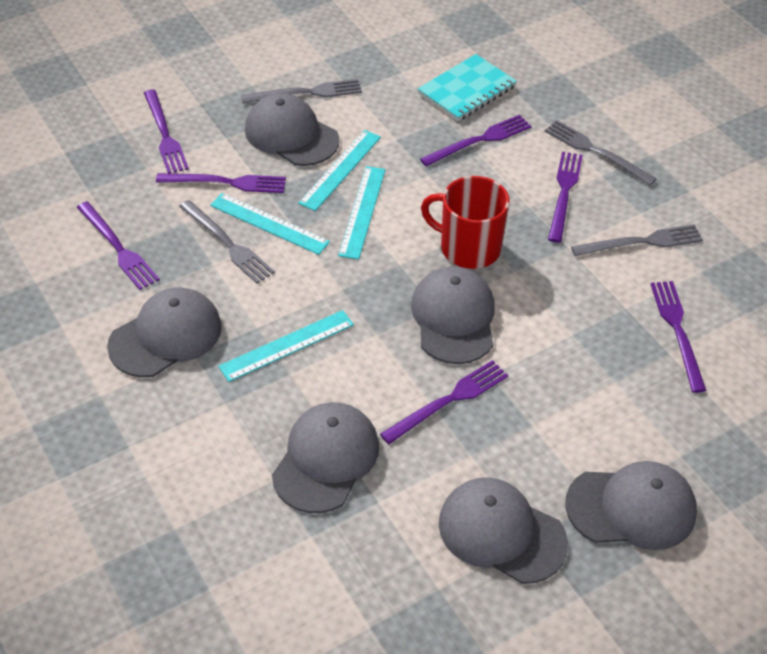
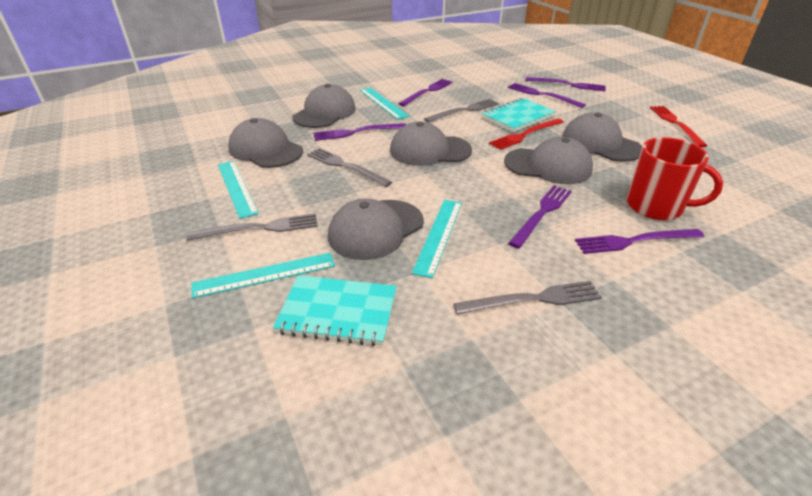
purple fork: 7 -> 6
red fork: 0 -> 2
turquoise notebook: 1 -> 2

